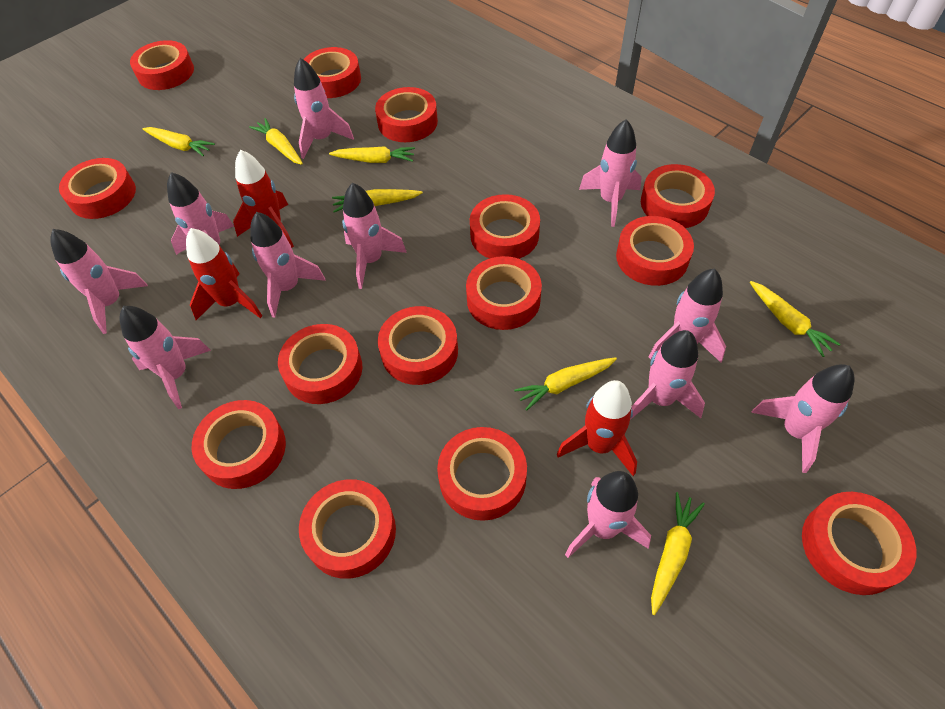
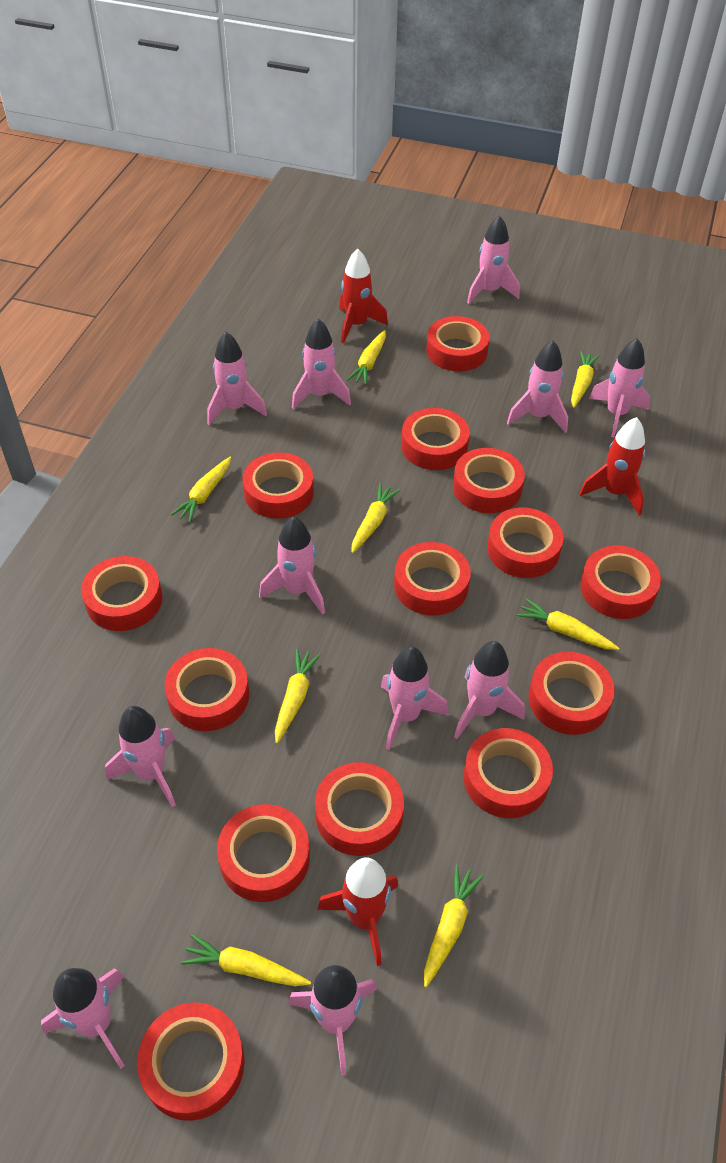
yellow carrot: 7 -> 8

